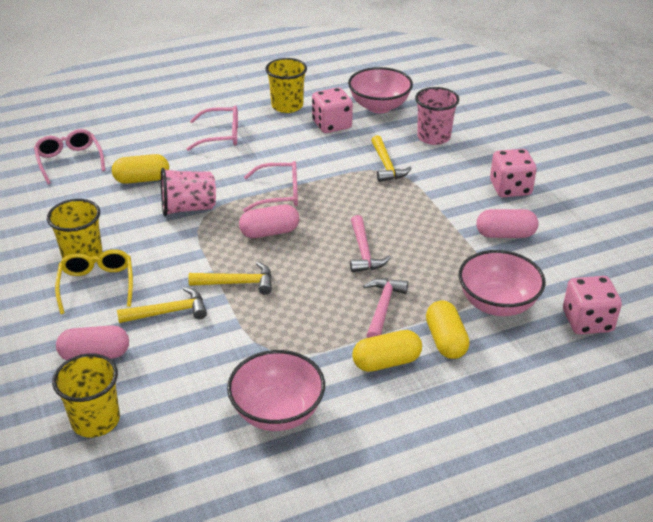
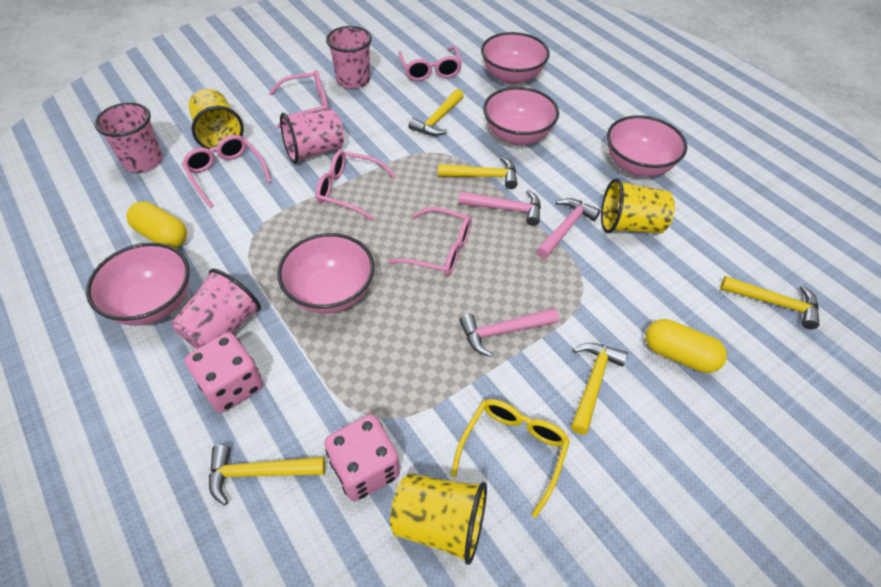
pink bowl: 3 -> 5
pink capsule: 3 -> 0
pink cup: 2 -> 4
pink dice: 3 -> 2
pink glasses: 3 -> 5
pink hammer: 2 -> 3
yellow capsule: 3 -> 2
yellow hammer: 3 -> 5

